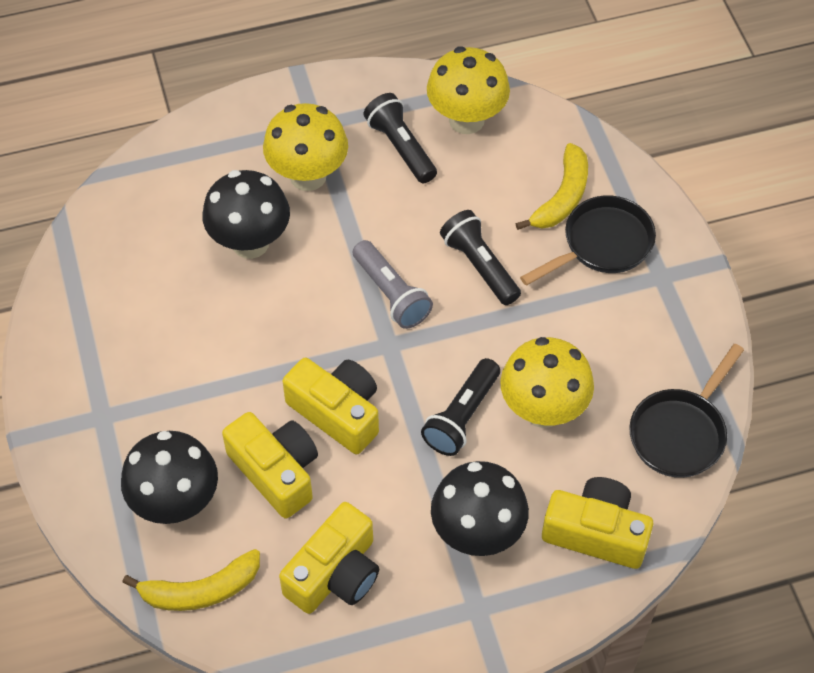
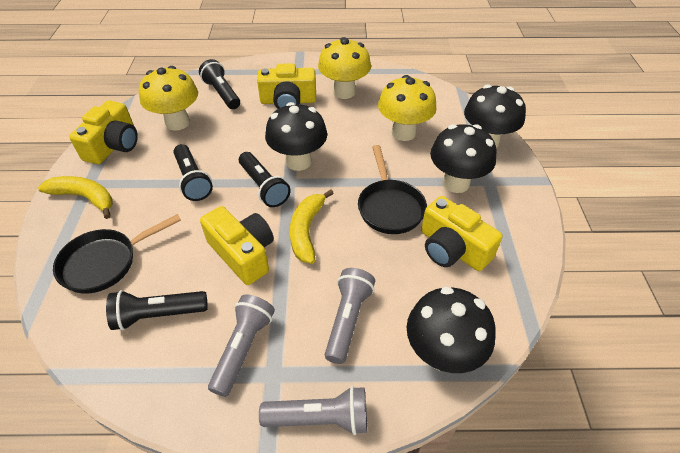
black flashlight: 3 -> 4
black mushroom: 3 -> 4
grey flashlight: 1 -> 3

